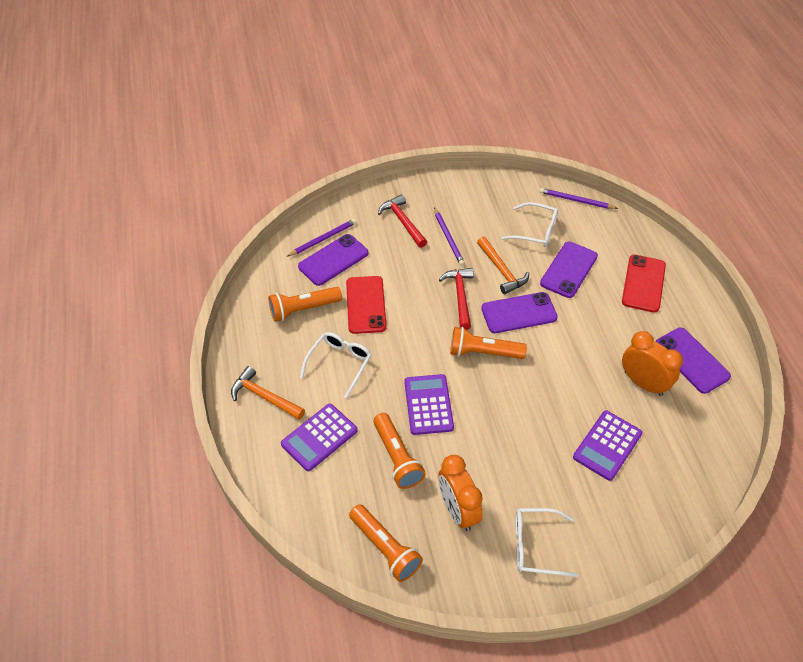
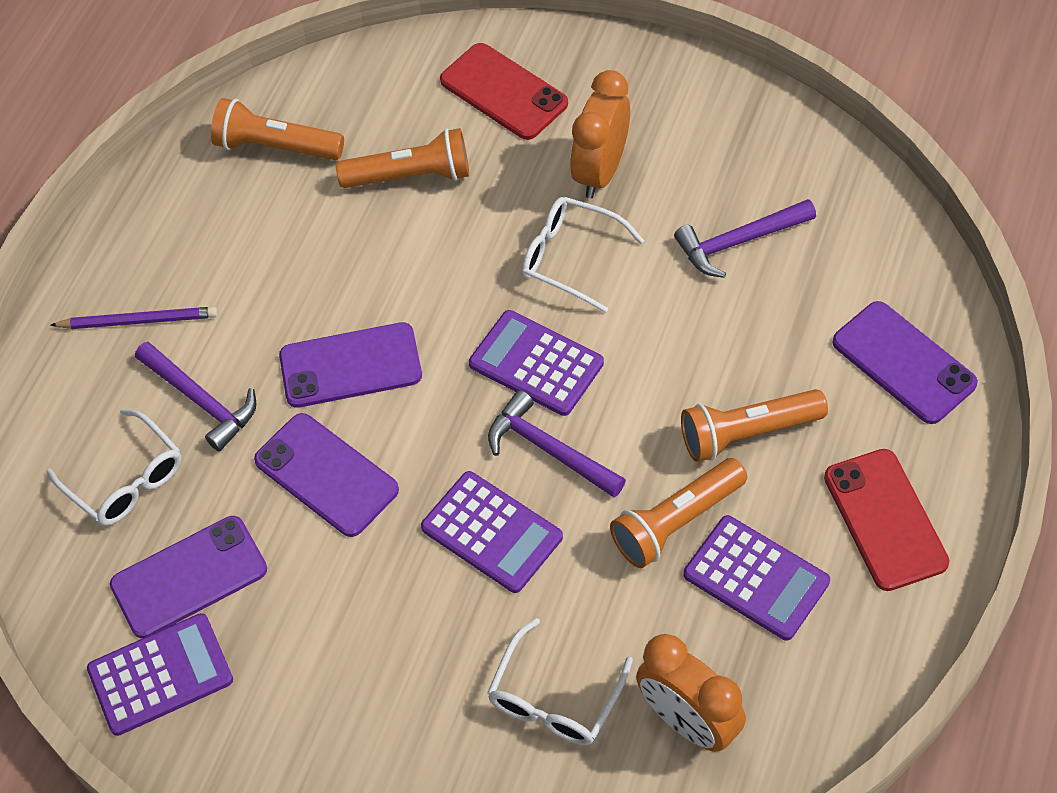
orange hammer: 2 -> 0
purple calculator: 3 -> 4
purple hammer: 0 -> 3
purple pencil: 3 -> 1
red hammer: 2 -> 0

